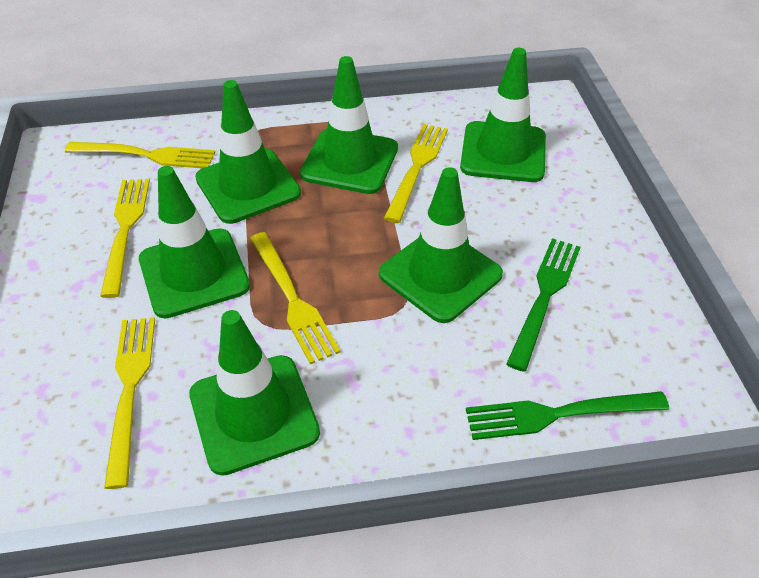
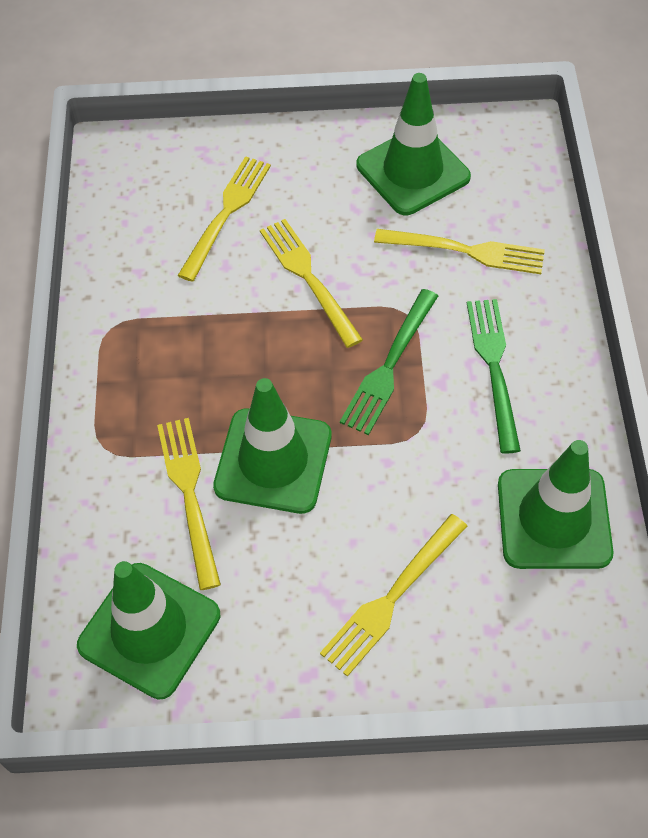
green traffic cone: 6 -> 4

